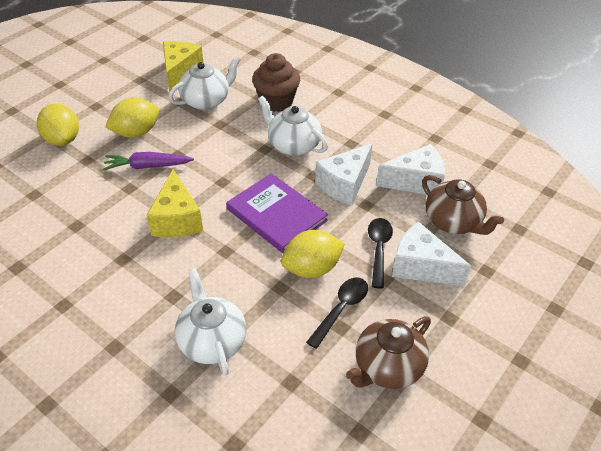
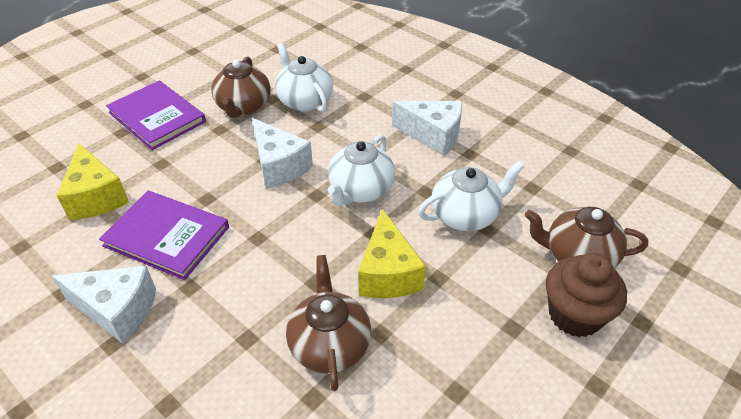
black spoon: 2 -> 0
brown teapot: 2 -> 3
purple book: 1 -> 2
purple carrot: 1 -> 0
yellow lemon: 3 -> 0

